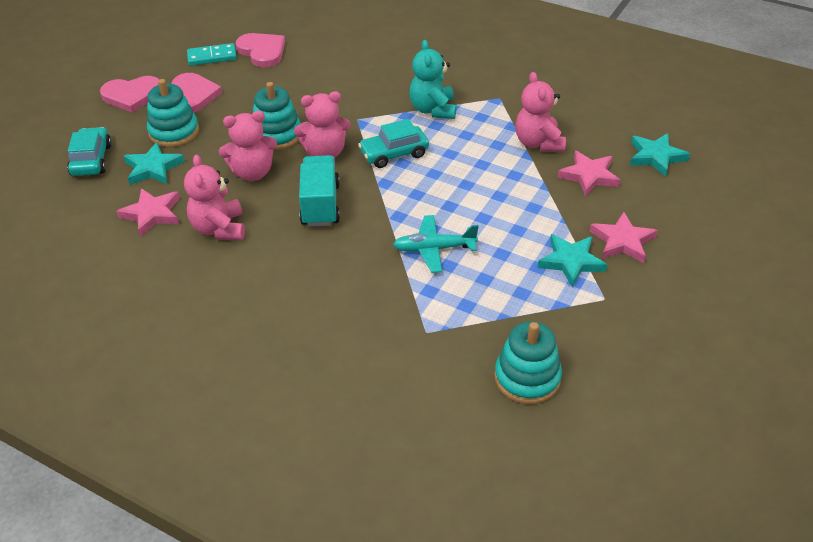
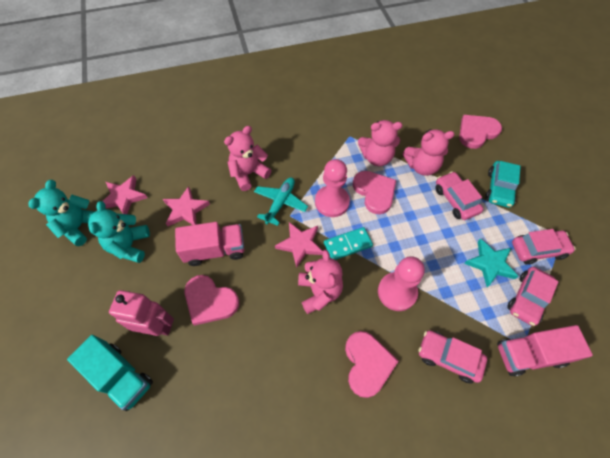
pink car: 0 -> 4
pink heart: 3 -> 4
pink pawn: 0 -> 2
pink robot: 0 -> 1
pink truck: 0 -> 2
turquoise car: 2 -> 1
turquoise stacking toy: 3 -> 0
turquoise star: 3 -> 1
turquoise teddy bear: 1 -> 2

